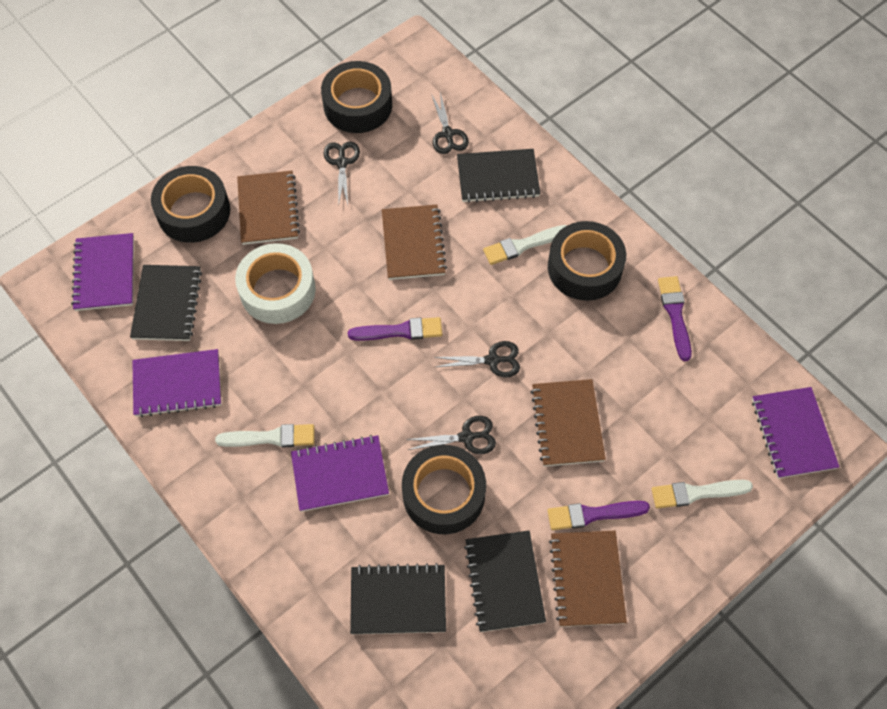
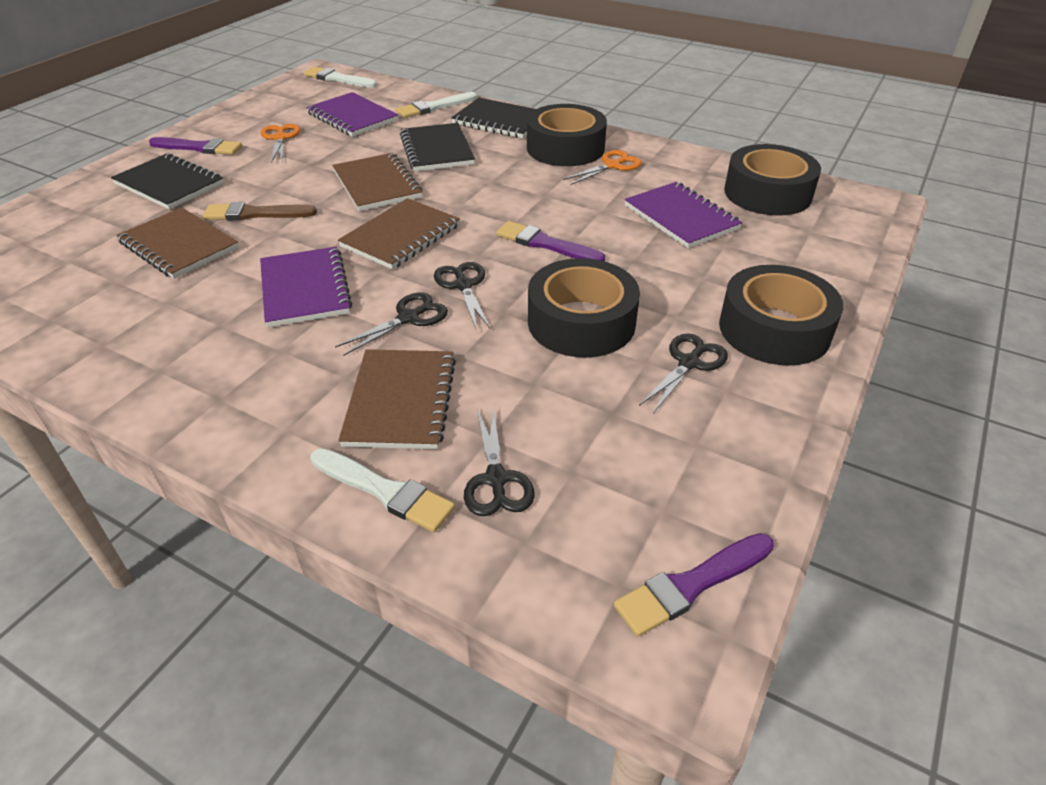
black notebook: 4 -> 3
brown brush: 0 -> 1
orange scissors: 0 -> 2
purple notebook: 4 -> 3
white tape: 1 -> 0

